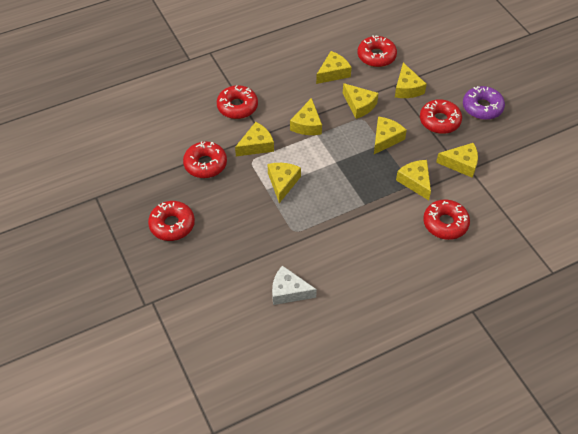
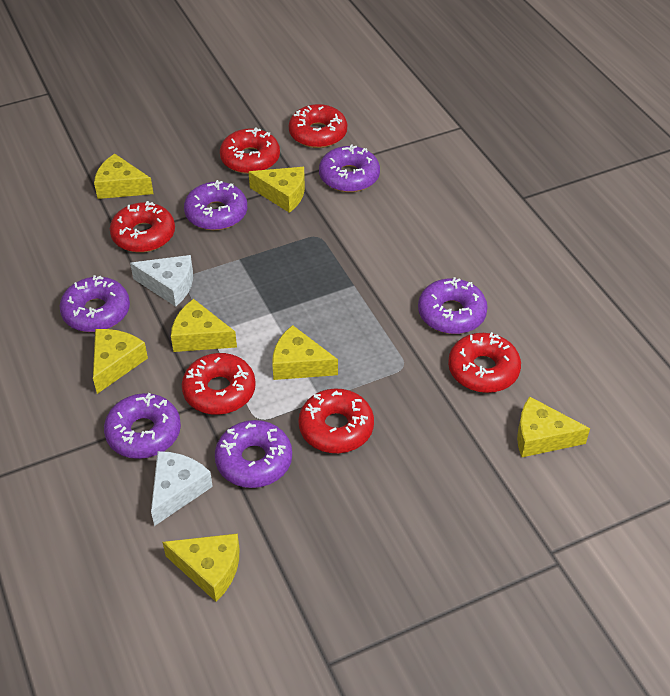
purple donut: 1 -> 6
white cheese: 1 -> 2
yellow cheese: 9 -> 7

